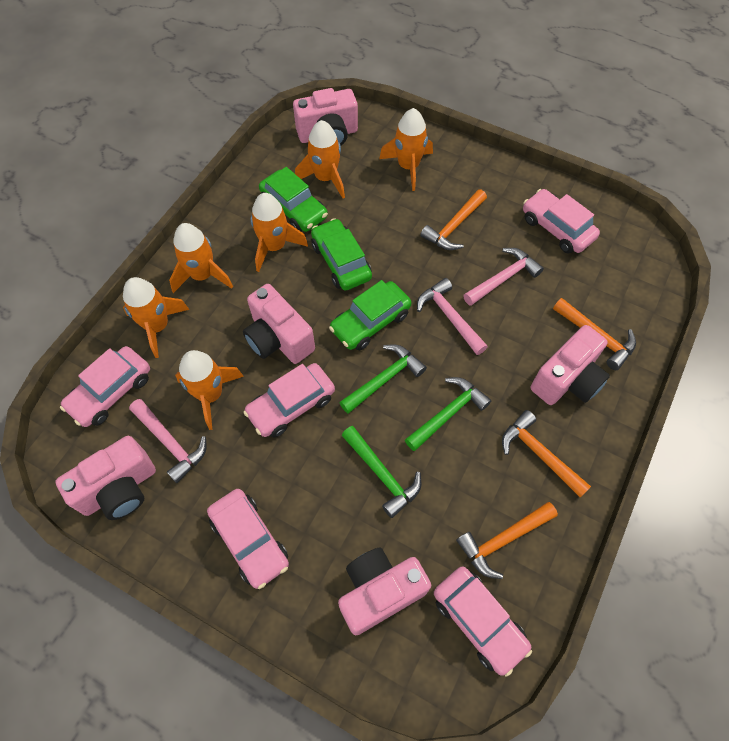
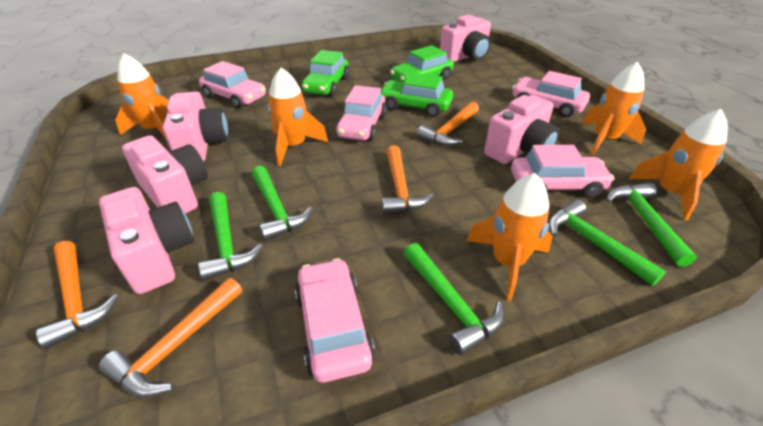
green hammer: 3 -> 5
orange rocket: 6 -> 5
pink hammer: 3 -> 0

